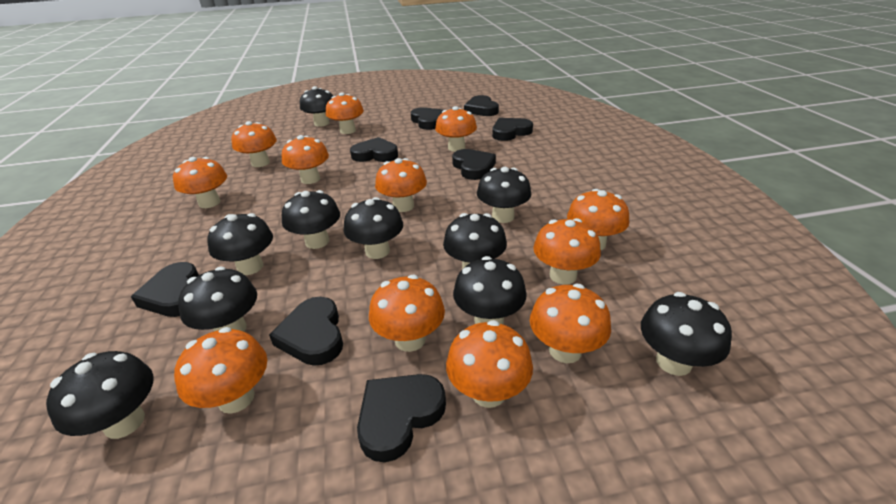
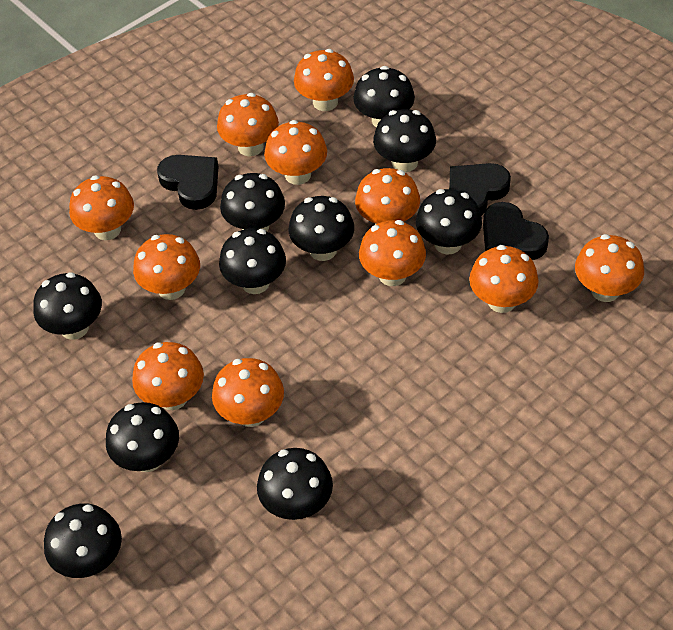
black heart: 8 -> 3
orange mushroom: 12 -> 11

